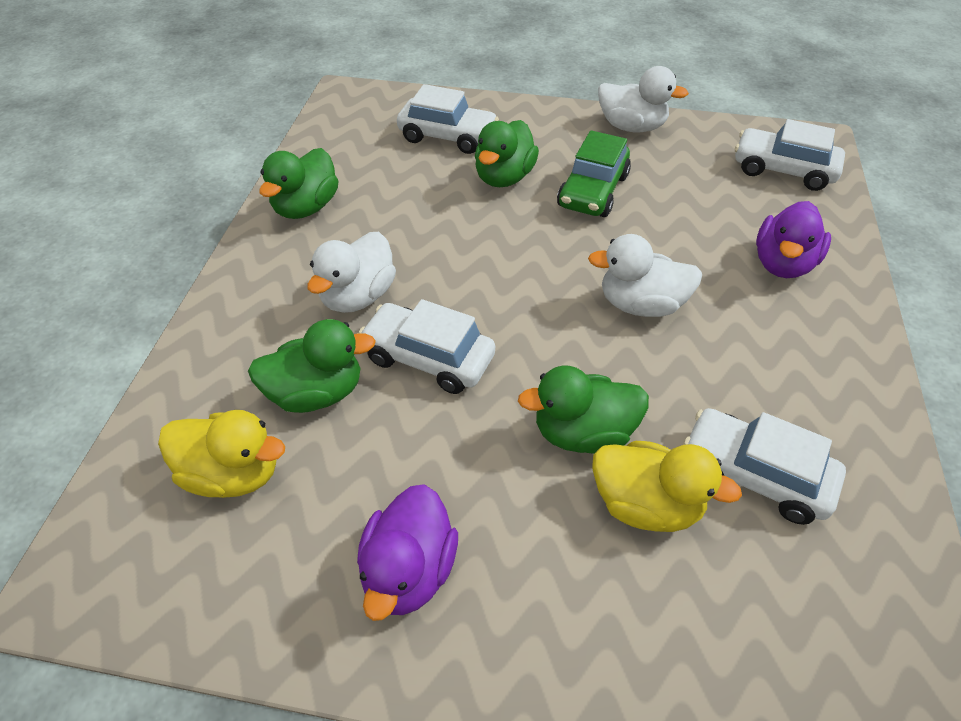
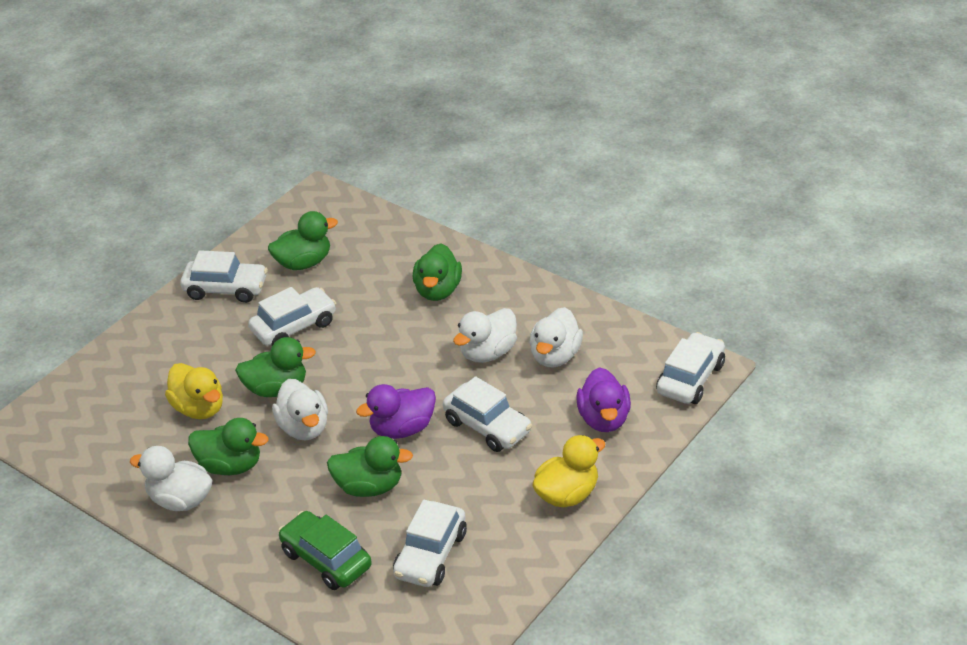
green duck: 4 -> 5
white car: 4 -> 5
white duck: 3 -> 4

